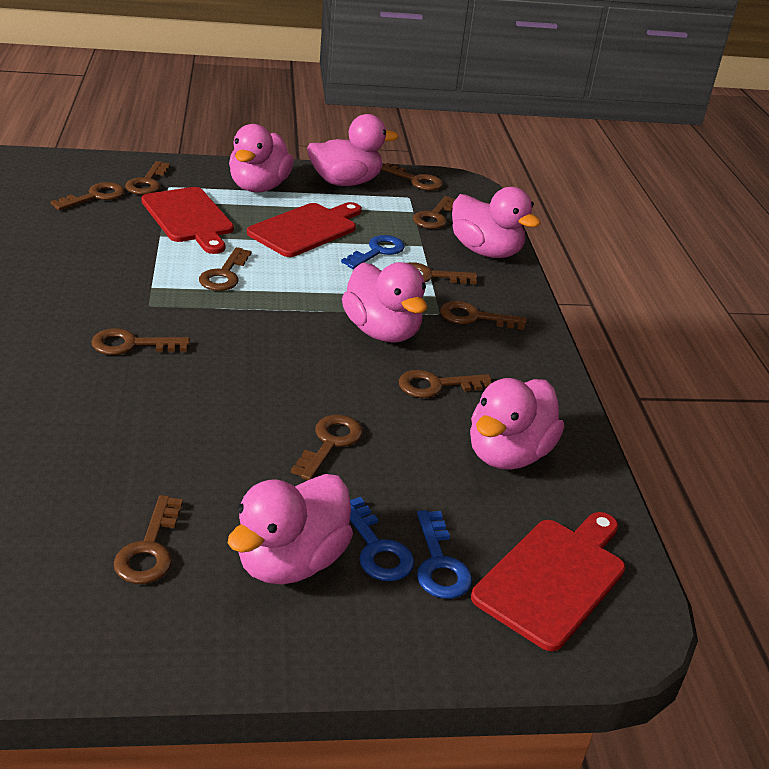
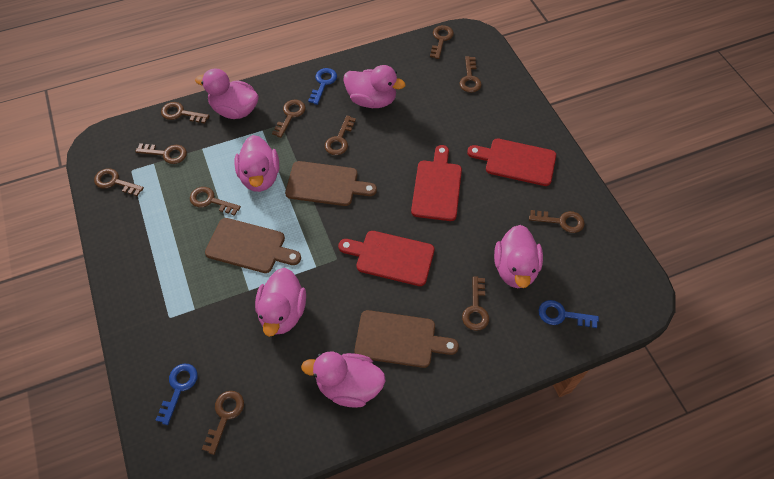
brown cutting board: 0 -> 3

